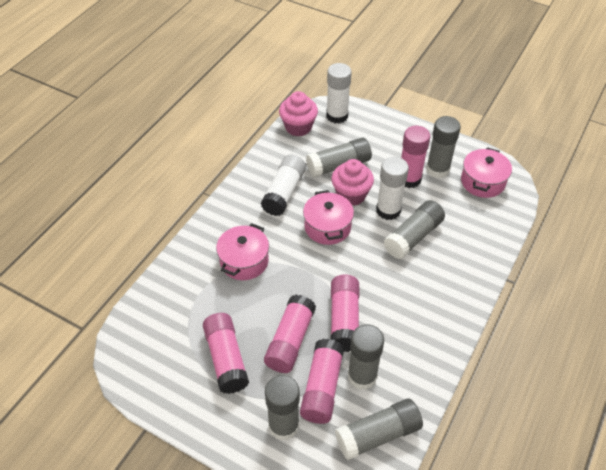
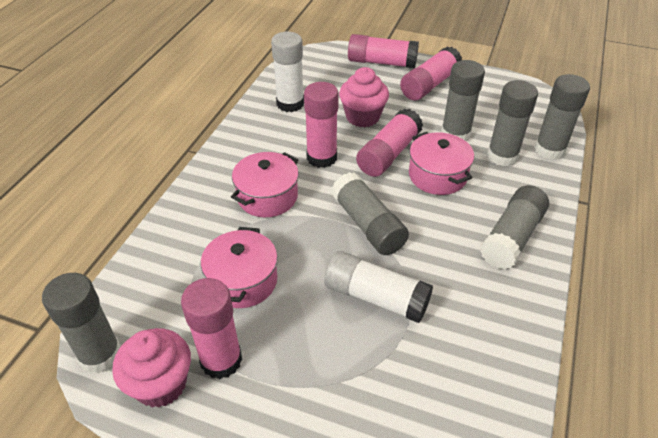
white glue stick: 3 -> 2

